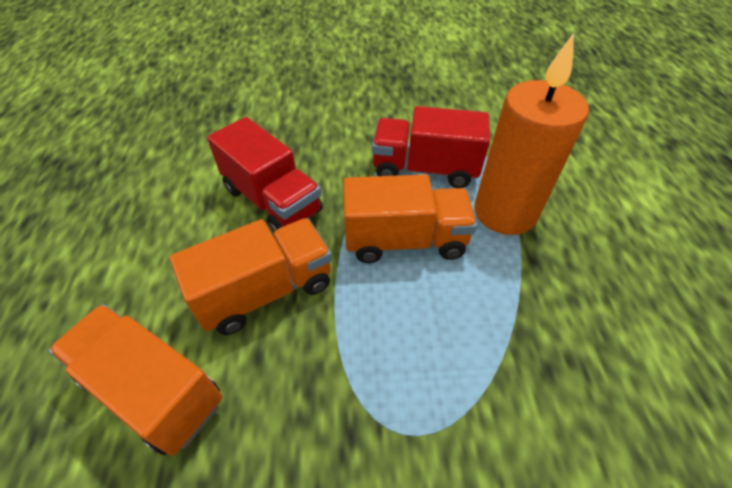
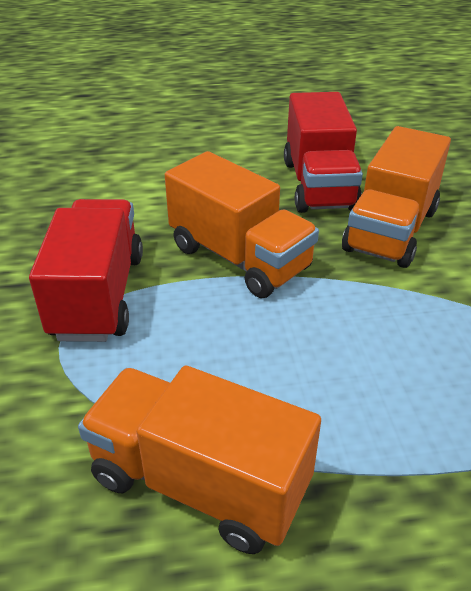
orange candle: 1 -> 0

